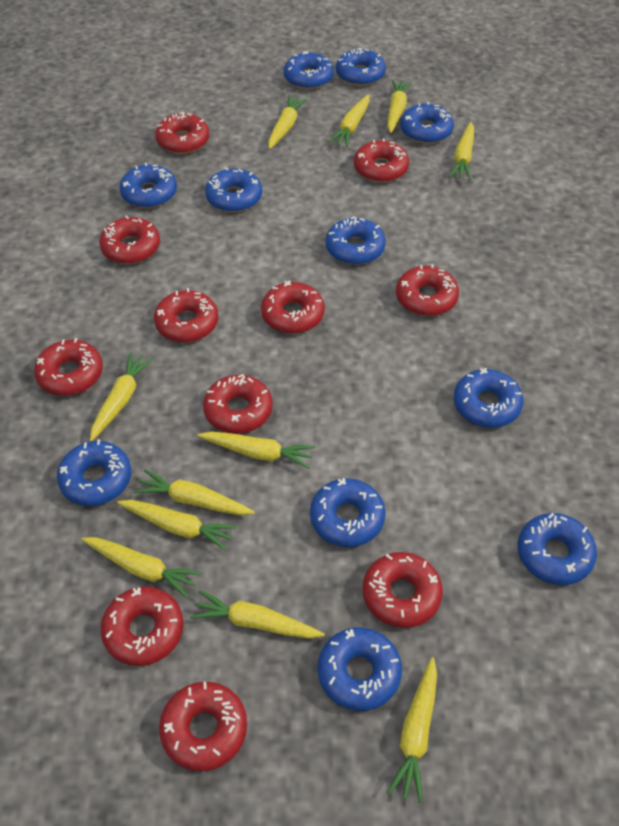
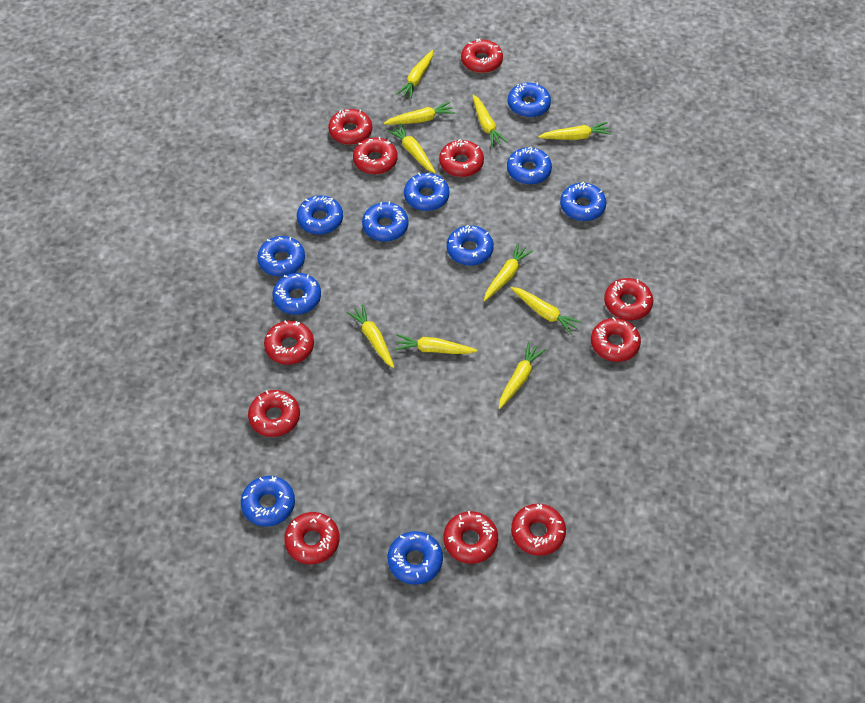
yellow carrot: 11 -> 10

